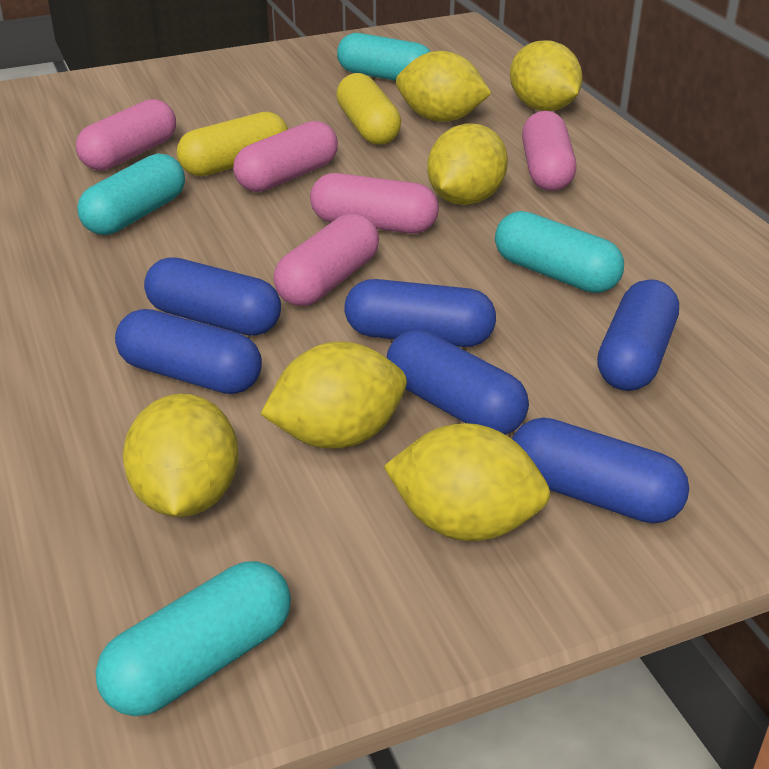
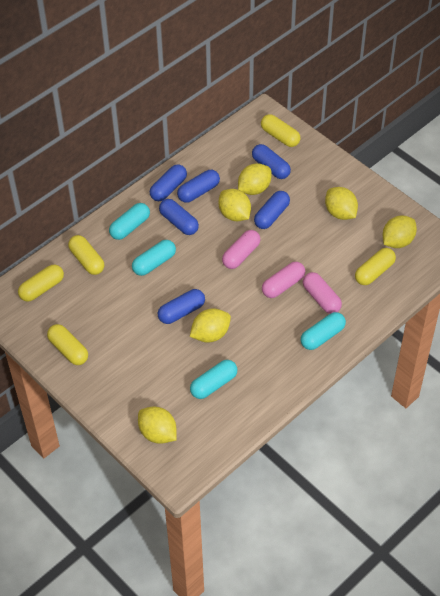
pink capsule: 5 -> 3
yellow capsule: 2 -> 5

